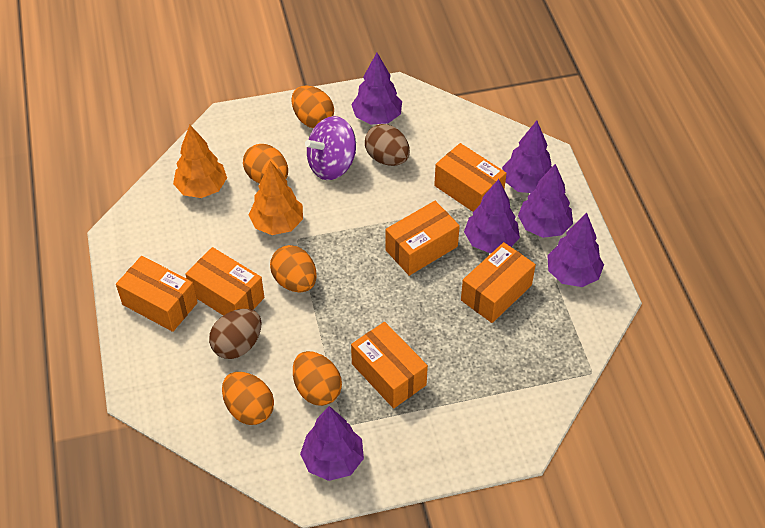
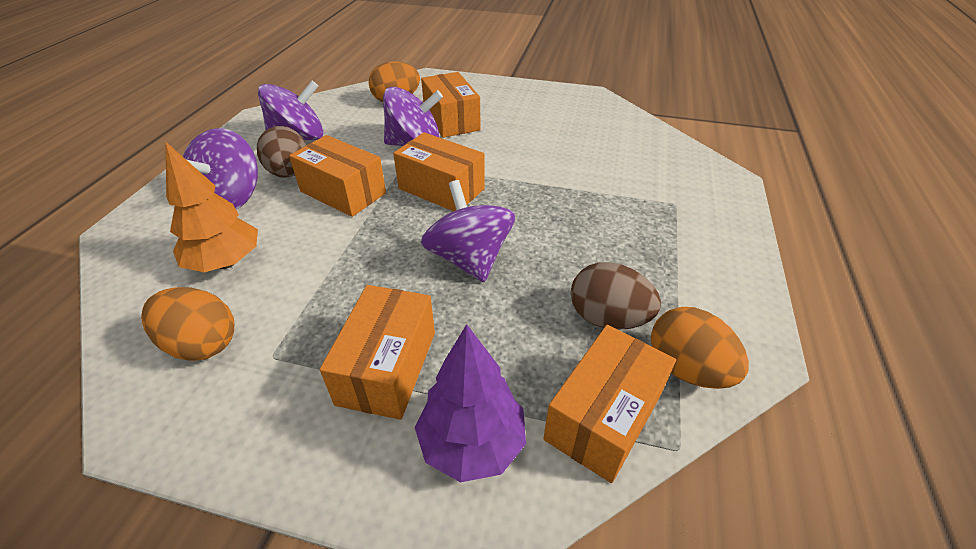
orange box: 6 -> 5
orange egg: 5 -> 3
orange tree: 2 -> 1
purple spinning top: 1 -> 4
purple tree: 6 -> 1

